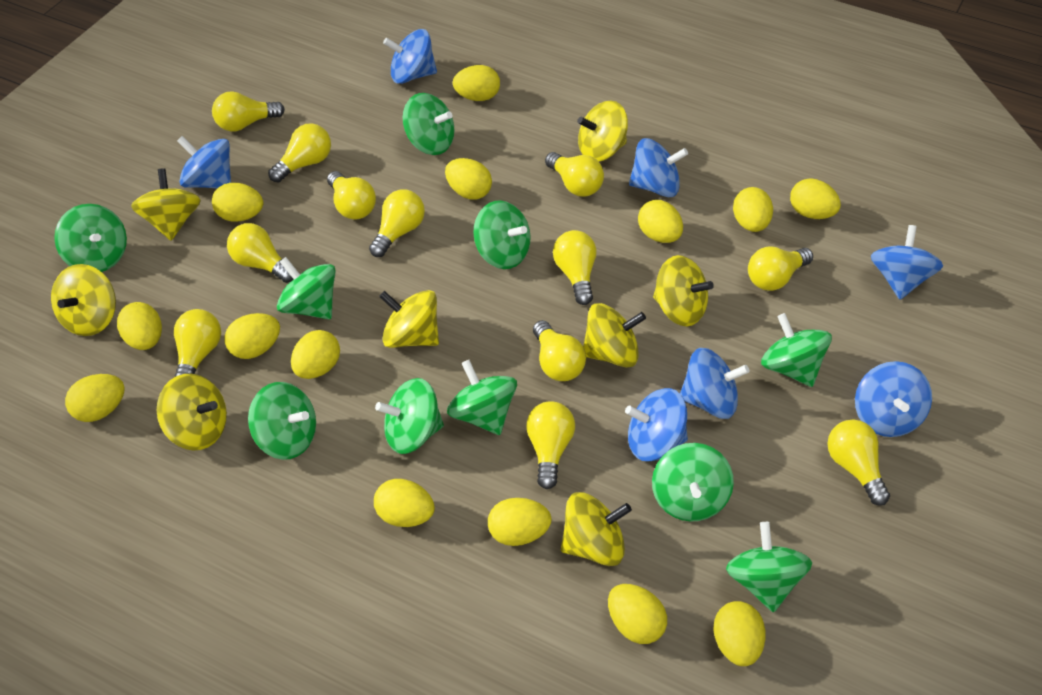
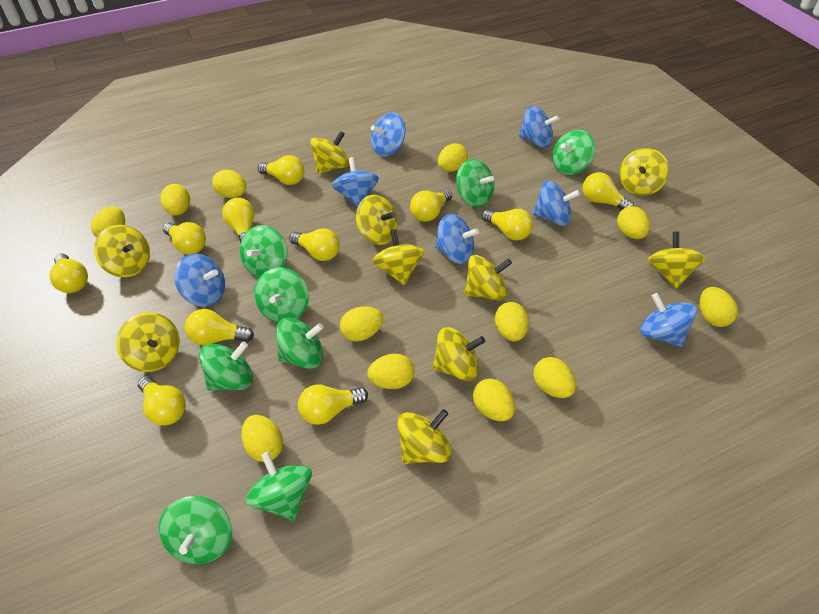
green spinning top: 10 -> 8
yellow egg: 14 -> 12
yellow light bulb: 12 -> 11
yellow spinning top: 8 -> 10

